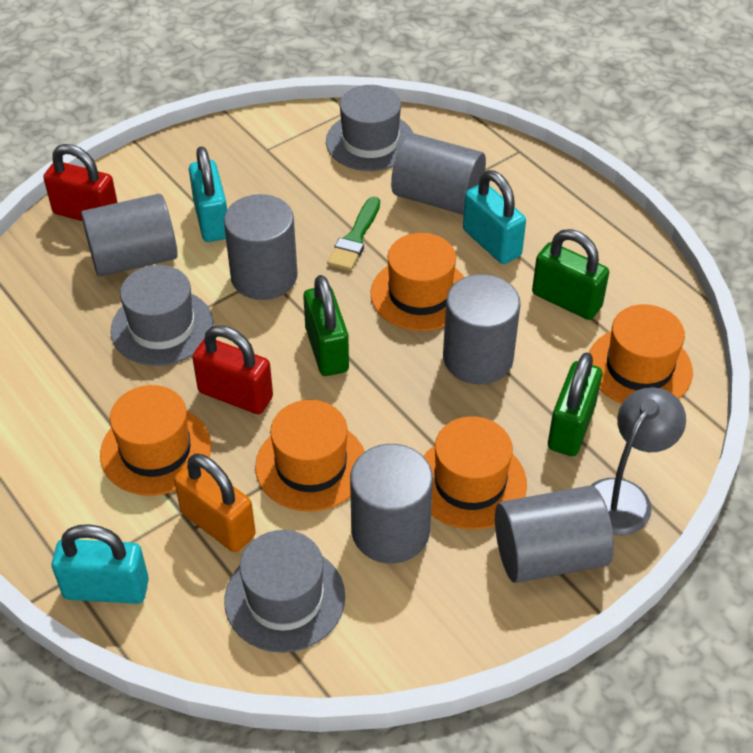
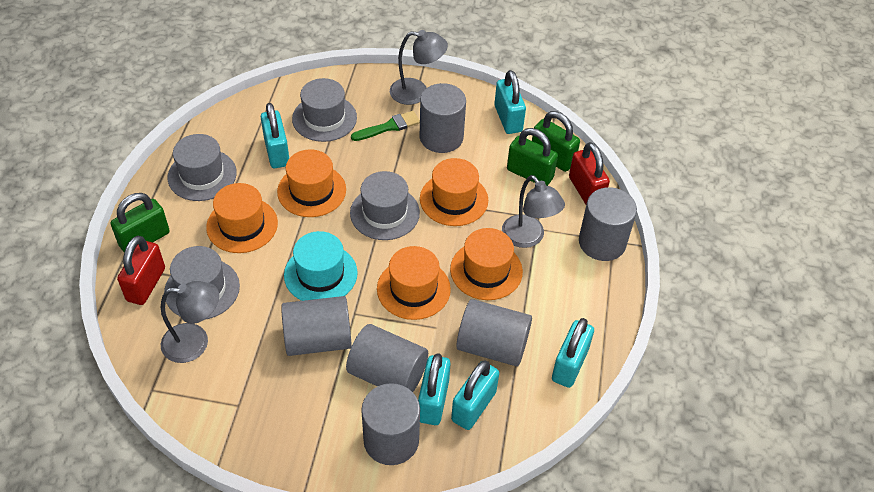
grey hat: 3 -> 4
grey lamp: 1 -> 3
orange padlock: 1 -> 0
turquoise hat: 0 -> 1
turquoise padlock: 3 -> 5

